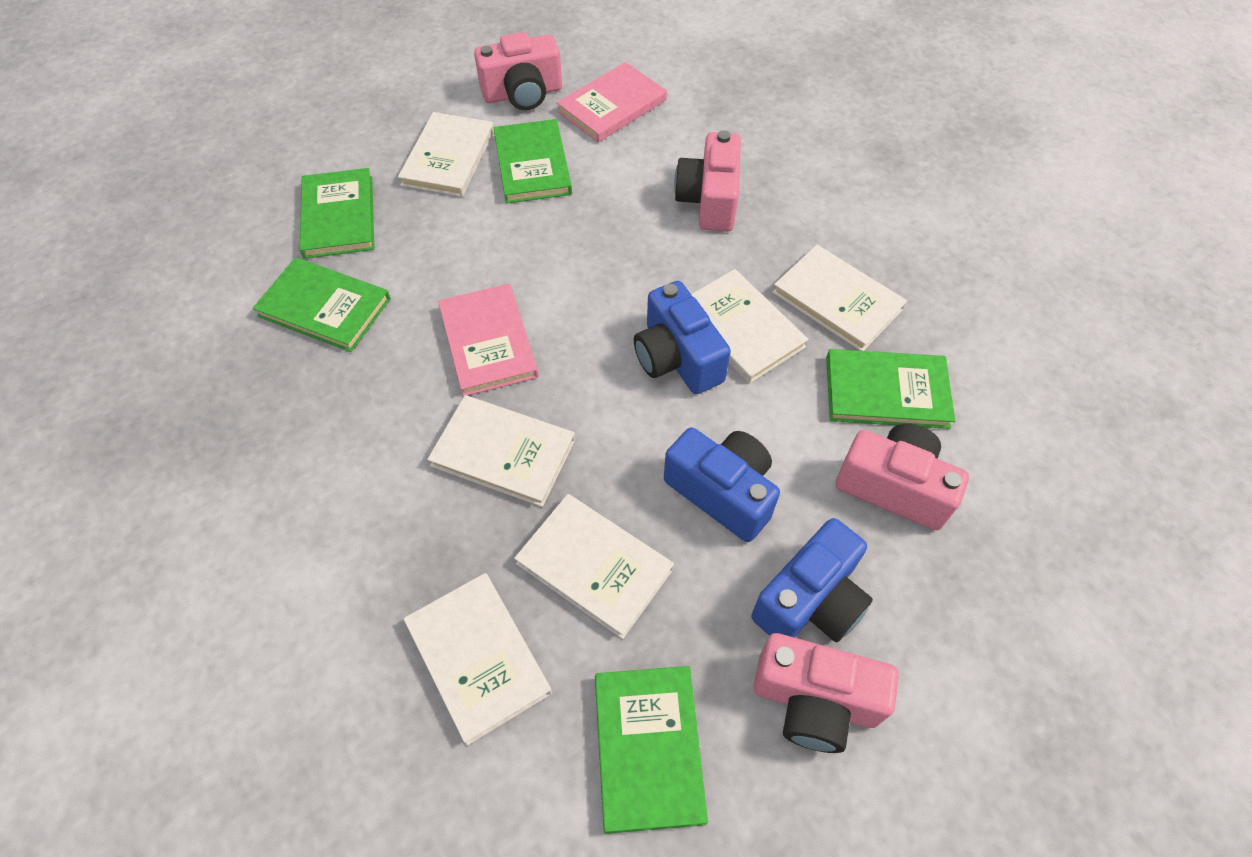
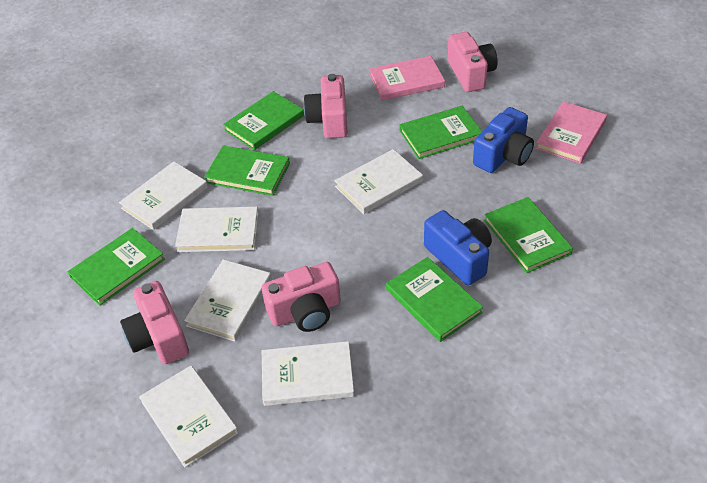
blue camera: 3 -> 2
green book: 5 -> 6

